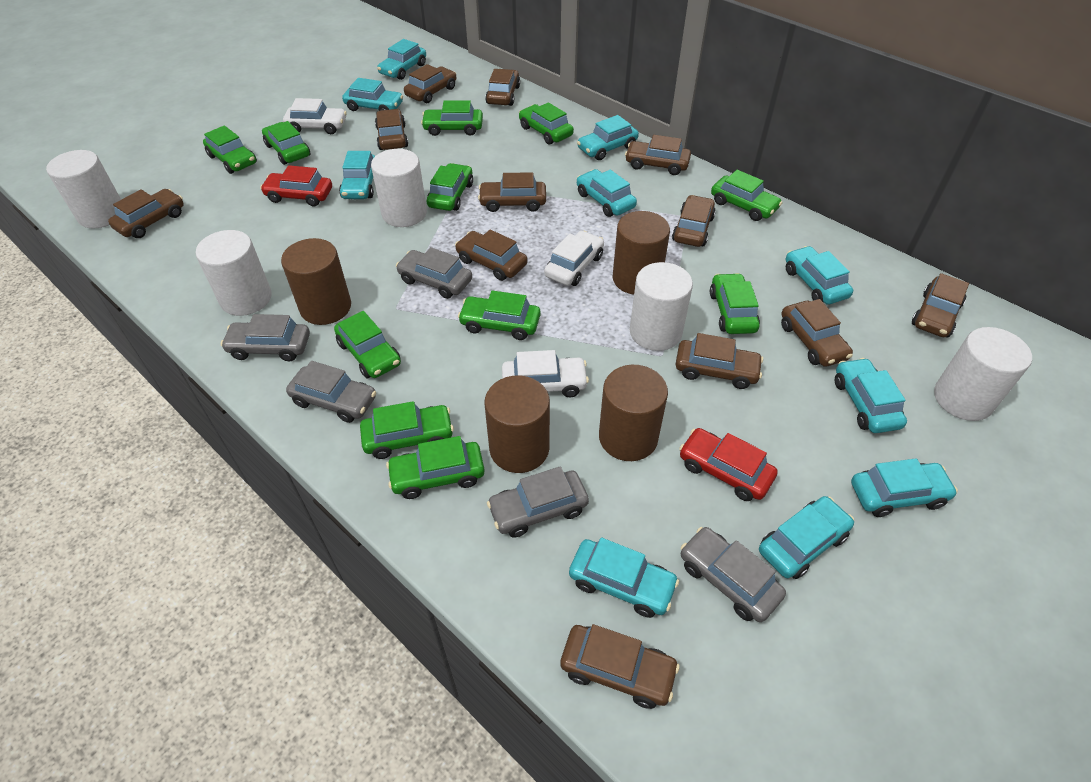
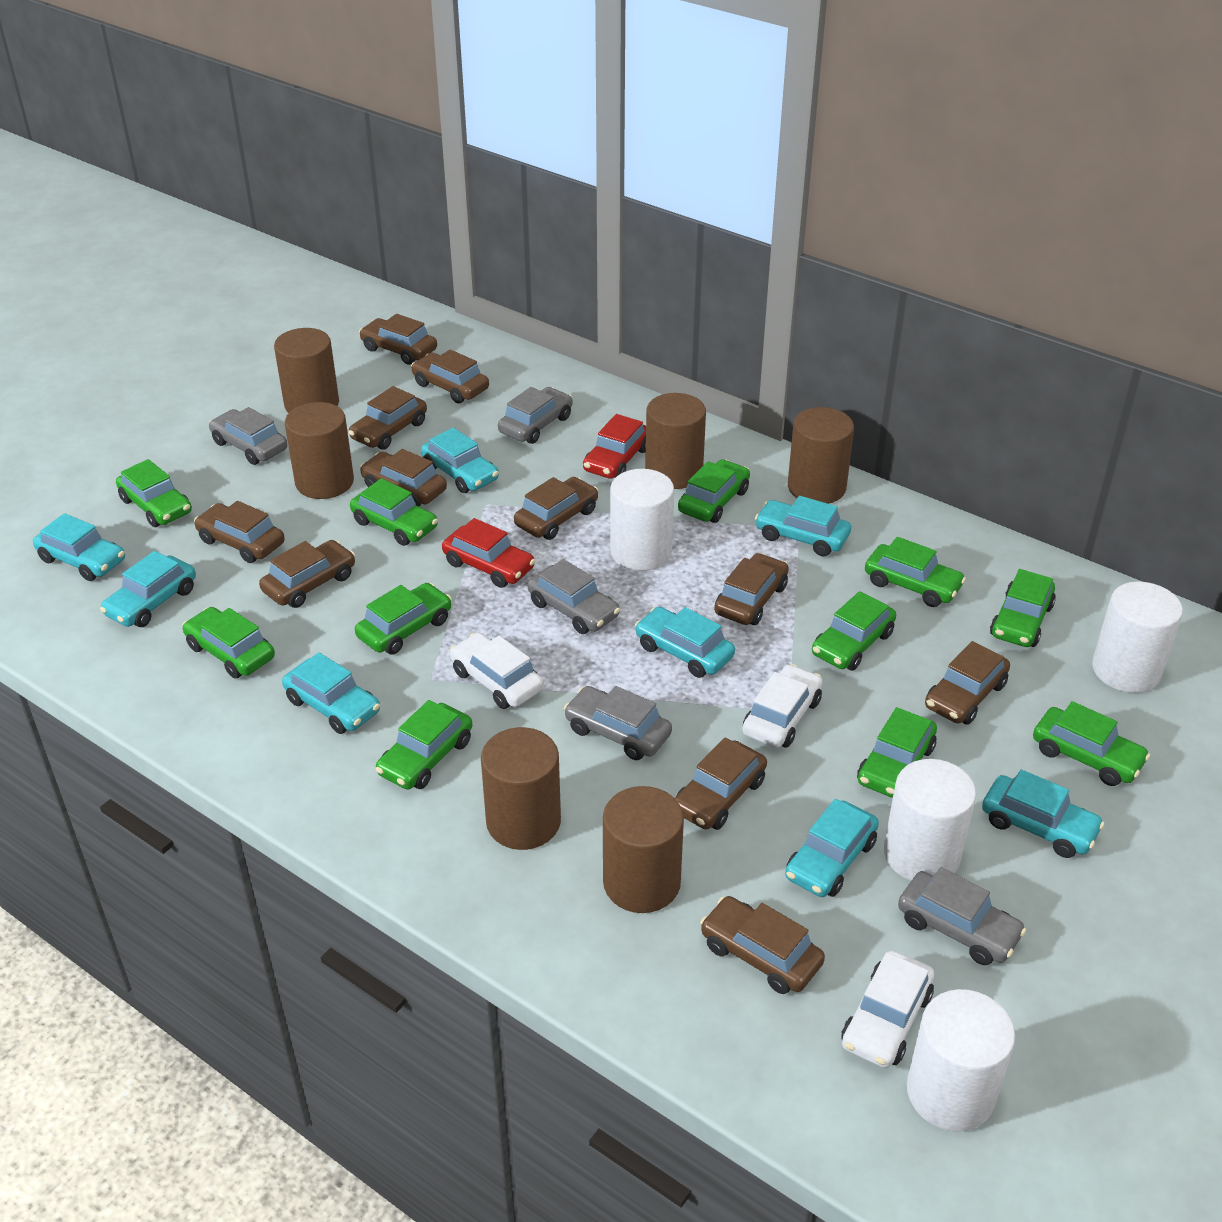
brown car: 12 -> 11
brown cylinder: 4 -> 6
turquoise car: 10 -> 8
white cylinder: 5 -> 4

